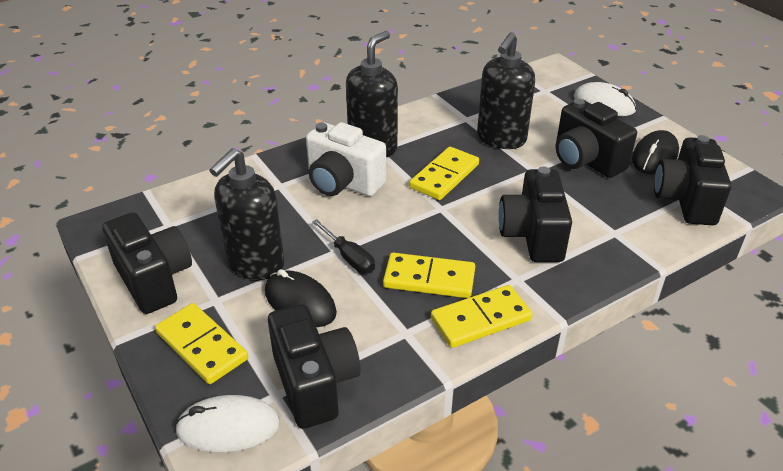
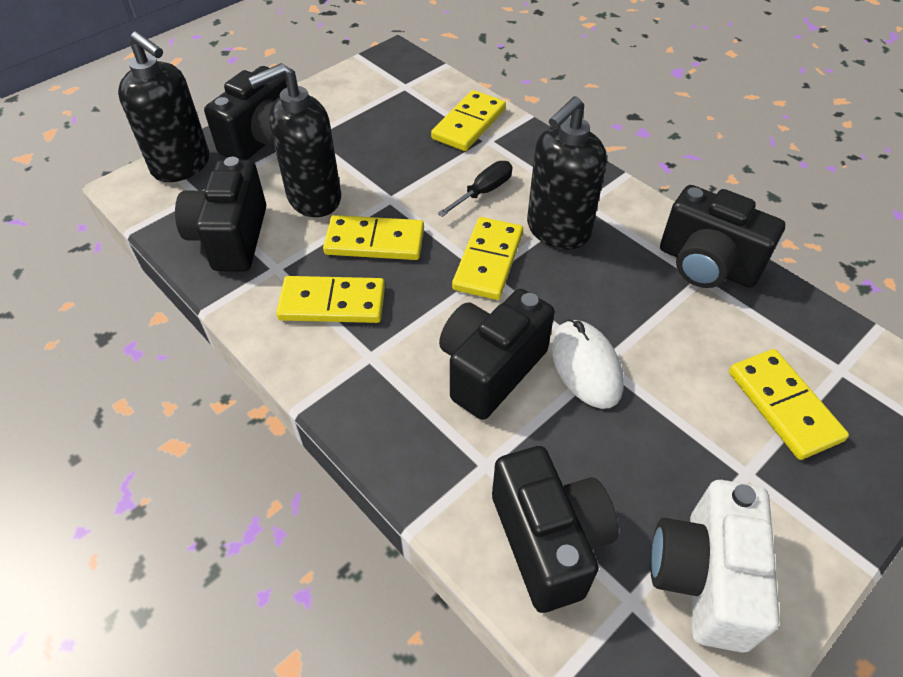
black mouse: 2 -> 0
white mouse: 2 -> 1
yellow domino: 4 -> 5

